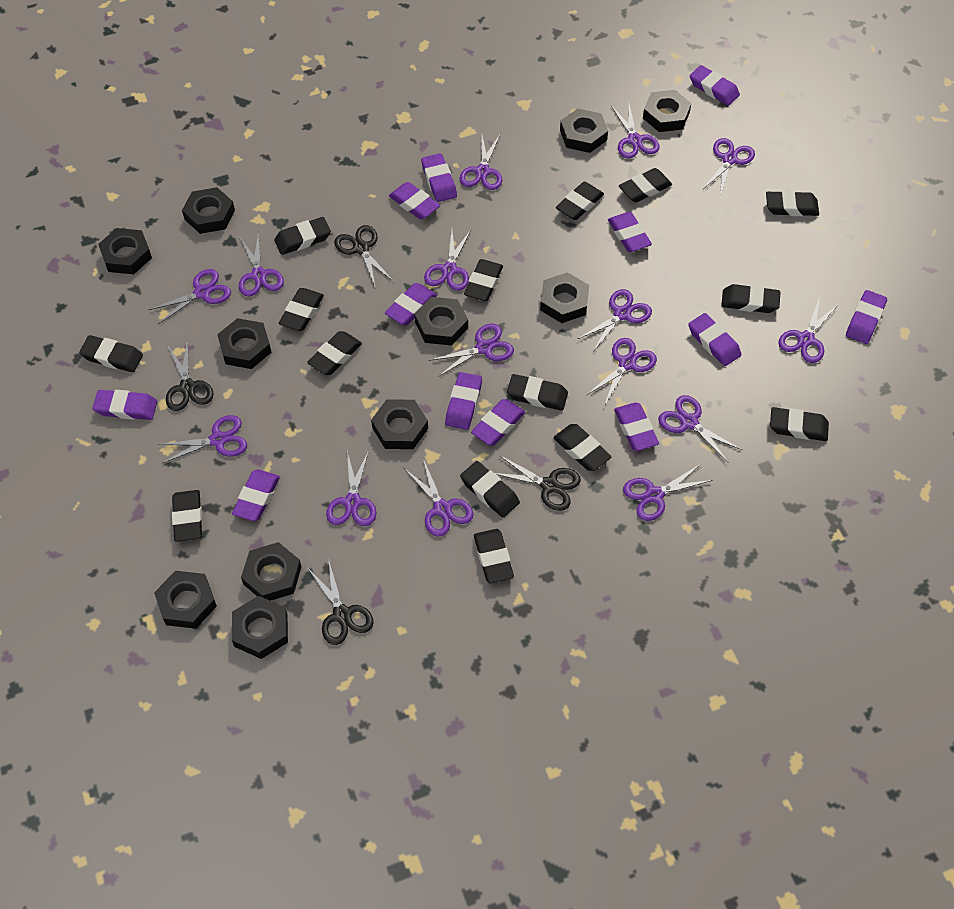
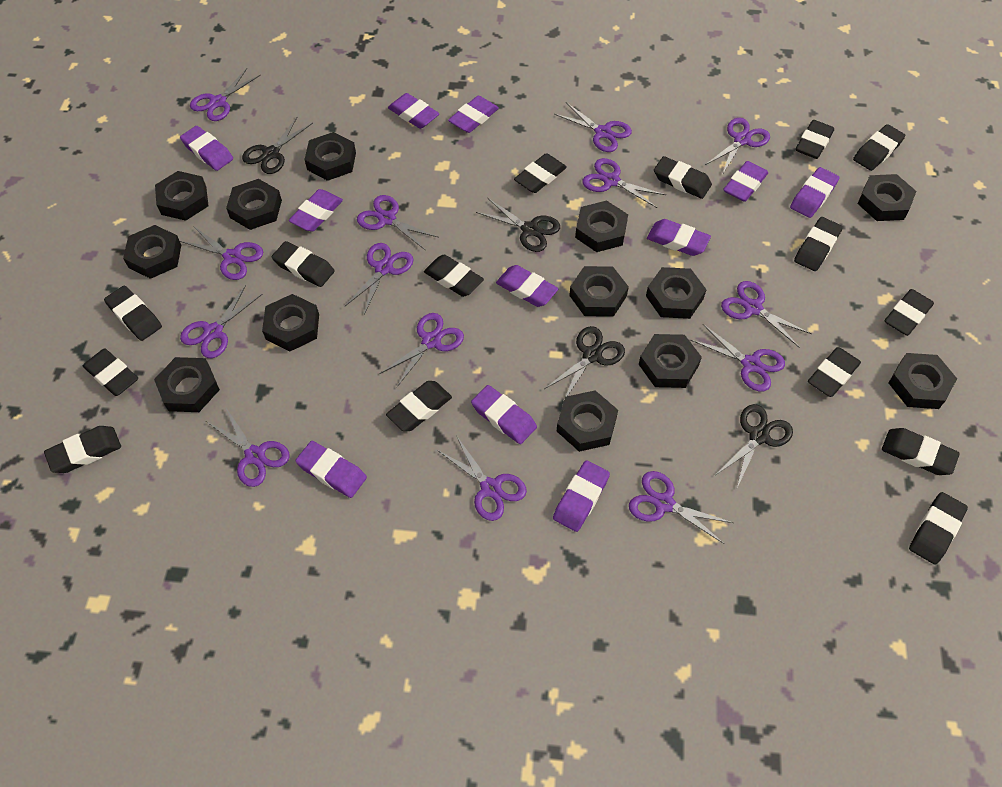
black nut: 11 -> 13
purple eraser: 12 -> 11
purple scissors: 15 -> 14

